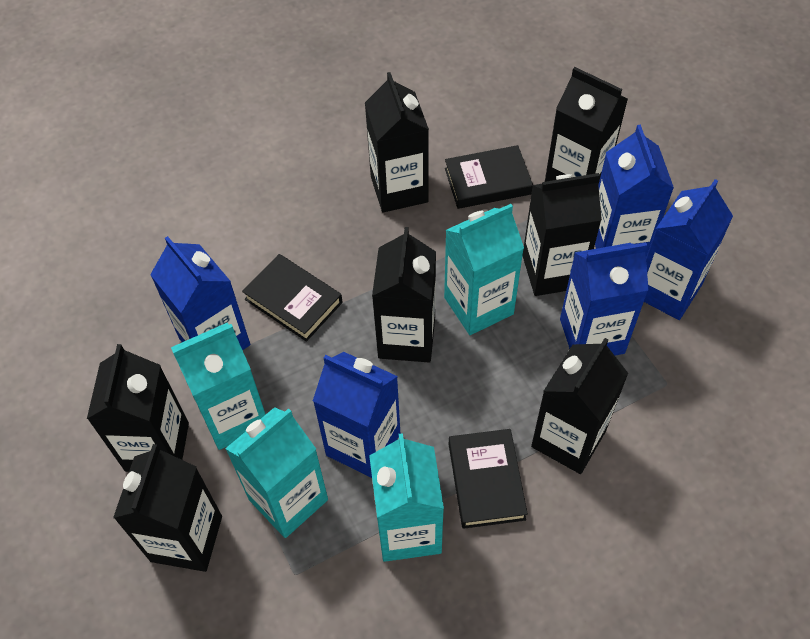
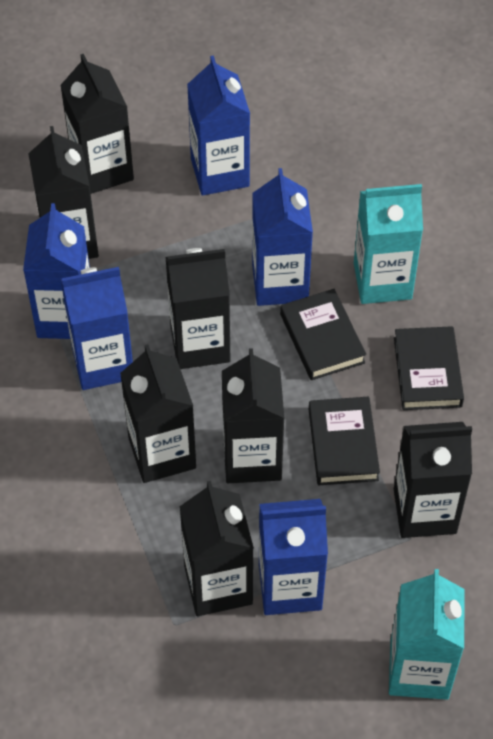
turquoise carton: 4 -> 2

